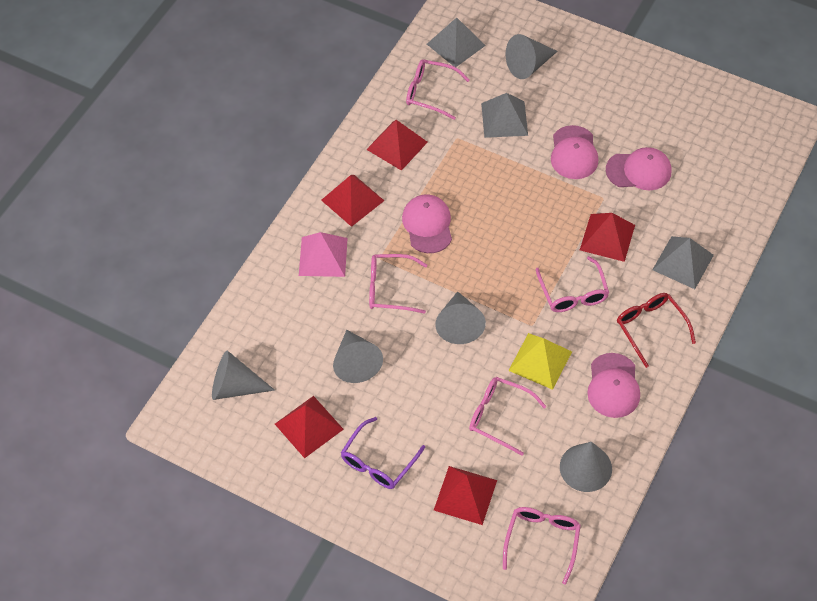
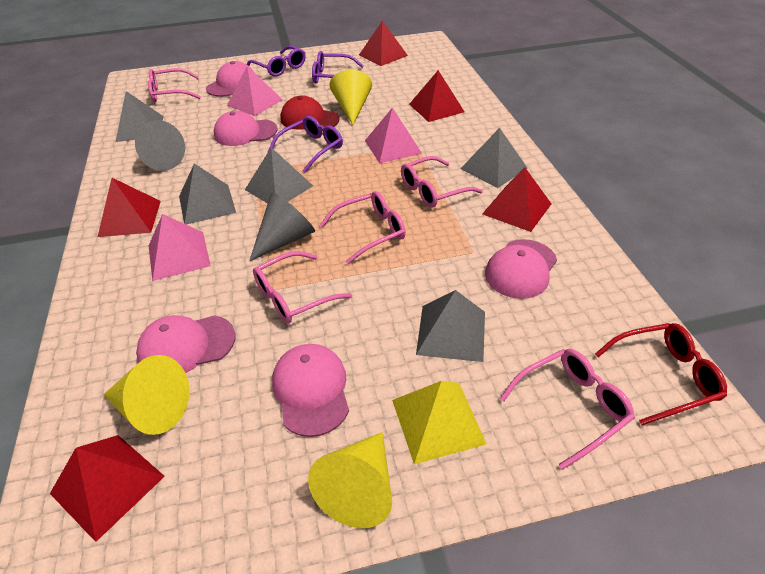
grey cone: 5 -> 2
grey pyramid: 3 -> 5
pink cap: 4 -> 5
pink pyramid: 1 -> 3
purple glasses: 1 -> 3
red cap: 0 -> 1
yellow cone: 0 -> 3

